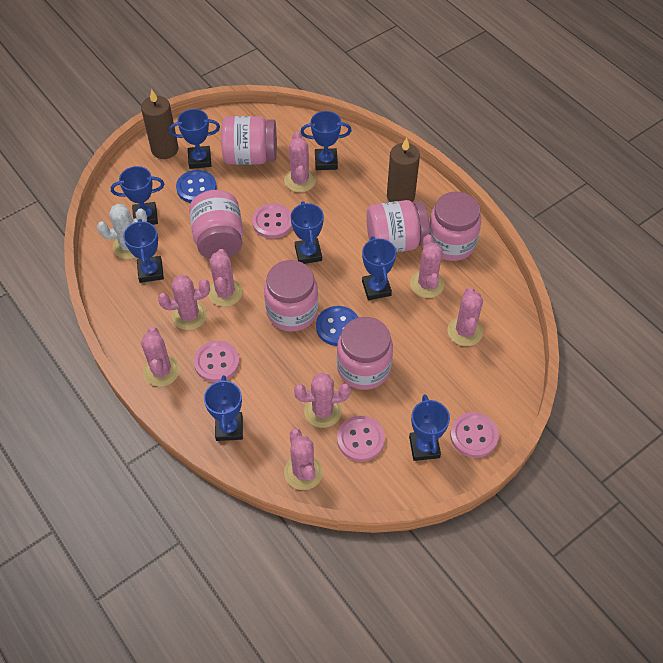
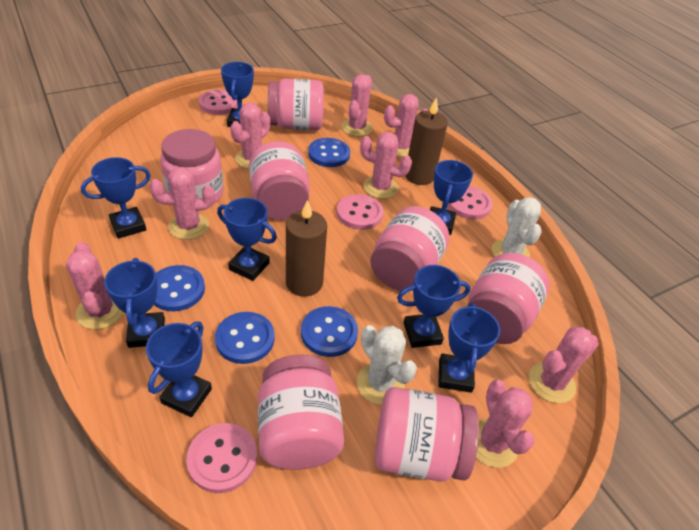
blue button: 2 -> 4
pink jar: 6 -> 7
white cactus: 1 -> 2

